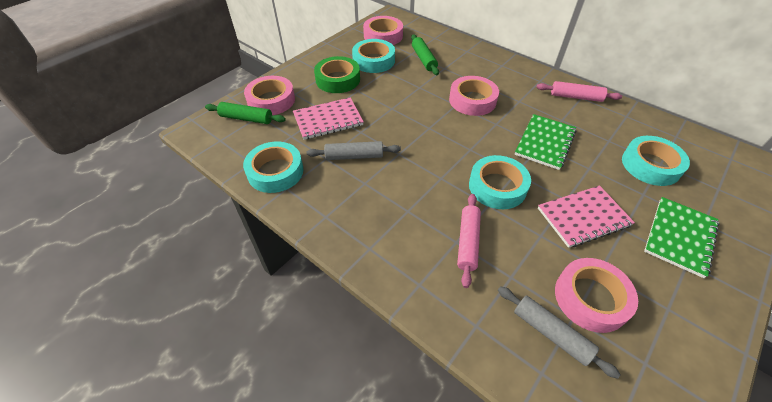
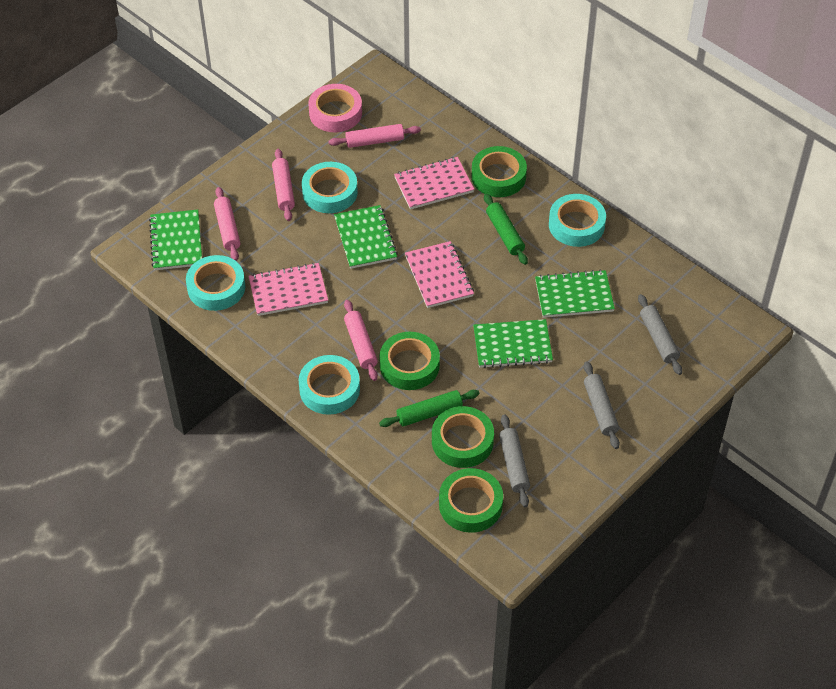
green notebook: 2 -> 4
green tape: 1 -> 4
grey rolling pin: 2 -> 3
pink notebook: 2 -> 3
pink rolling pin: 2 -> 4
pink tape: 4 -> 1

